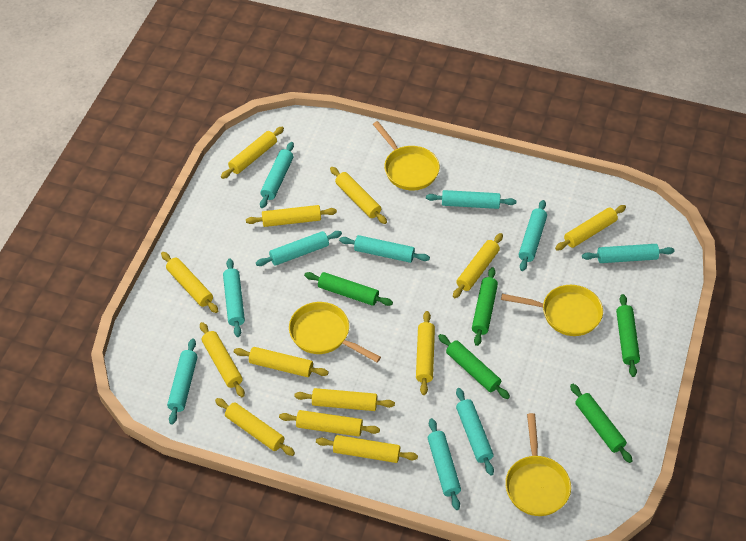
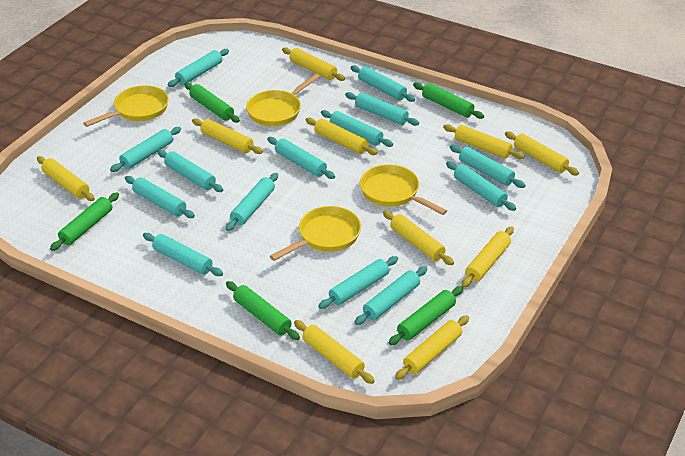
turquoise rolling pin: 10 -> 14
yellow rolling pin: 13 -> 10

